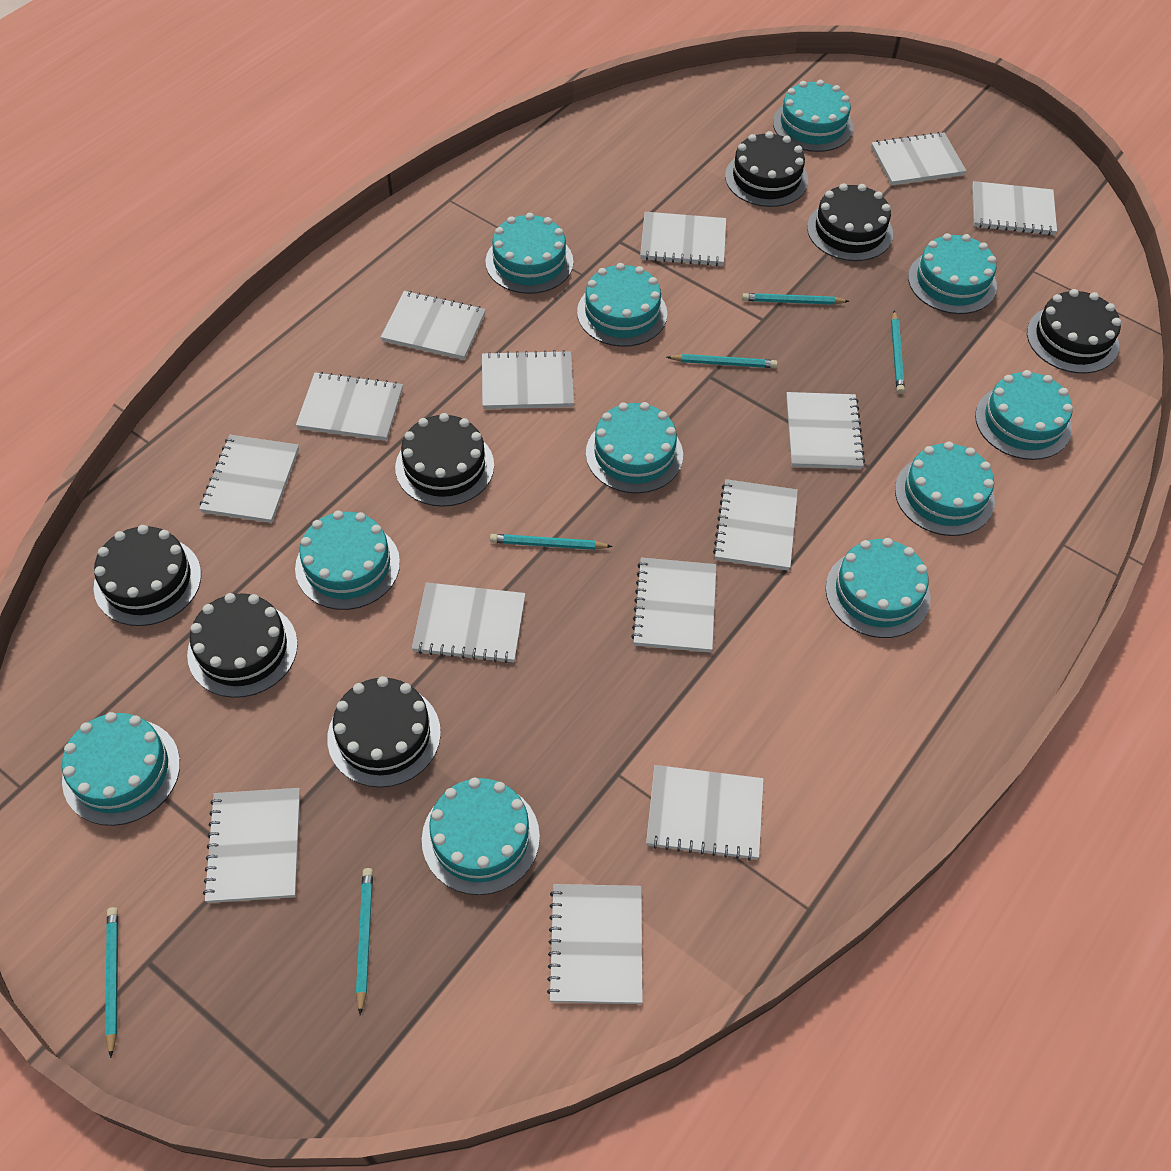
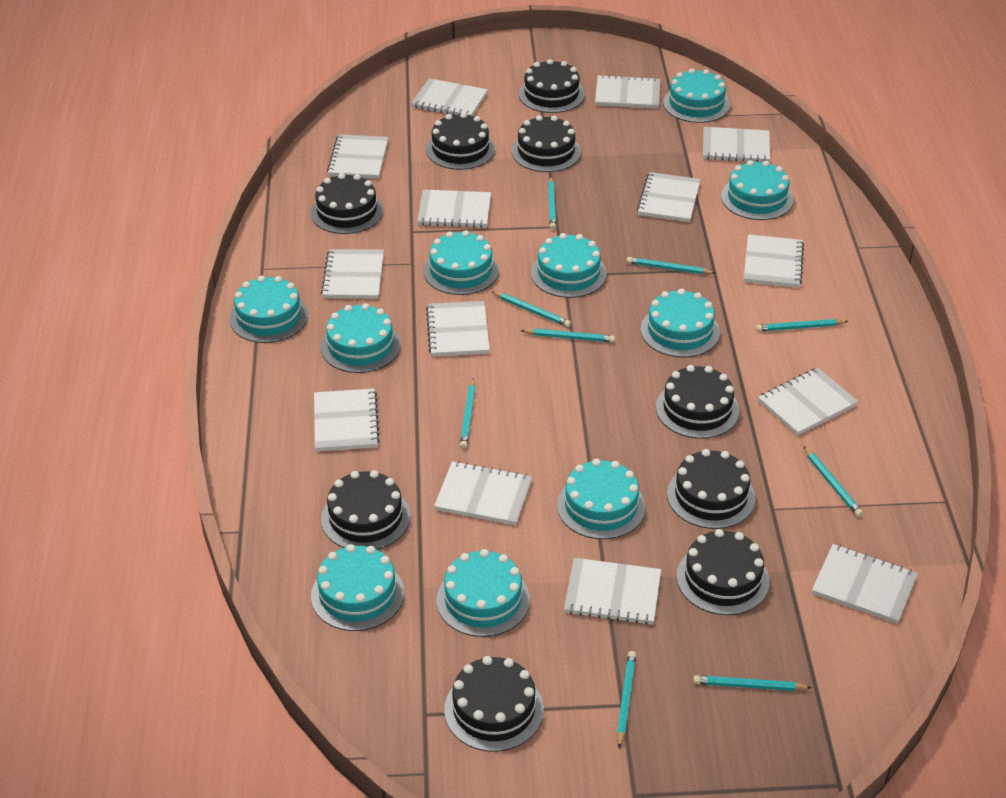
black cake: 7 -> 9
turquoise cake: 11 -> 10
turquoise pencil: 6 -> 9

